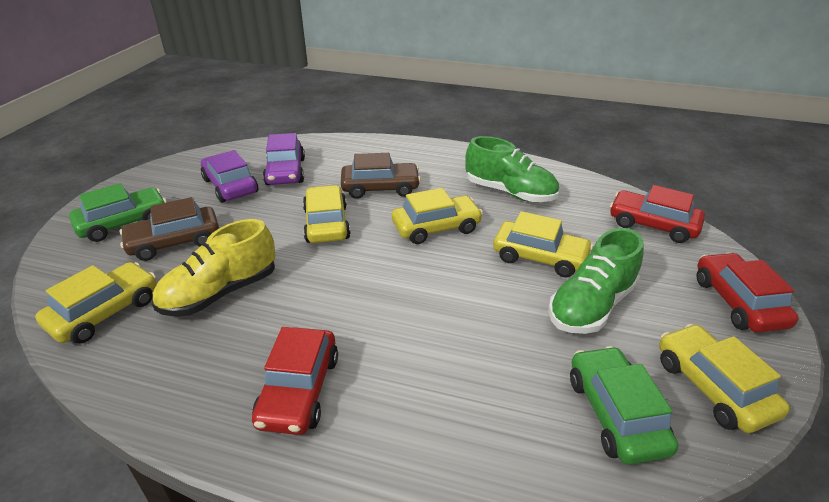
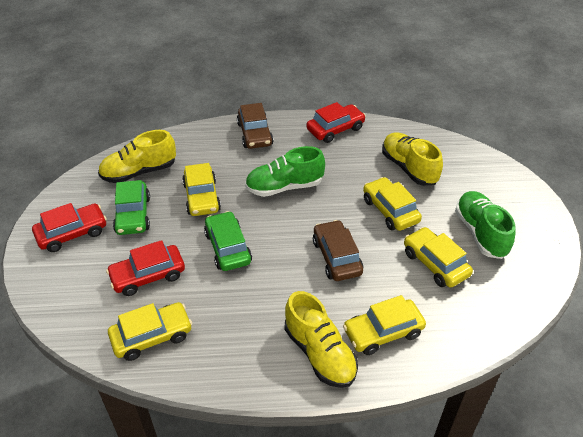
purple car: 2 -> 0
yellow shoe: 1 -> 3

